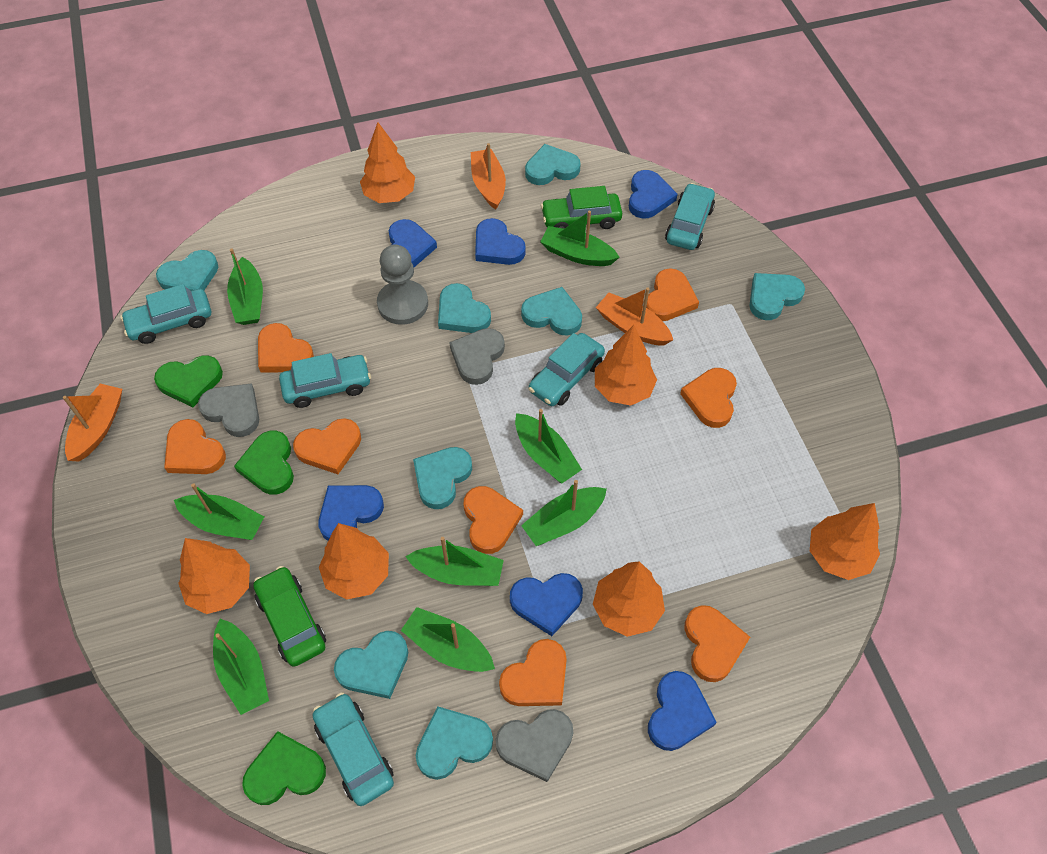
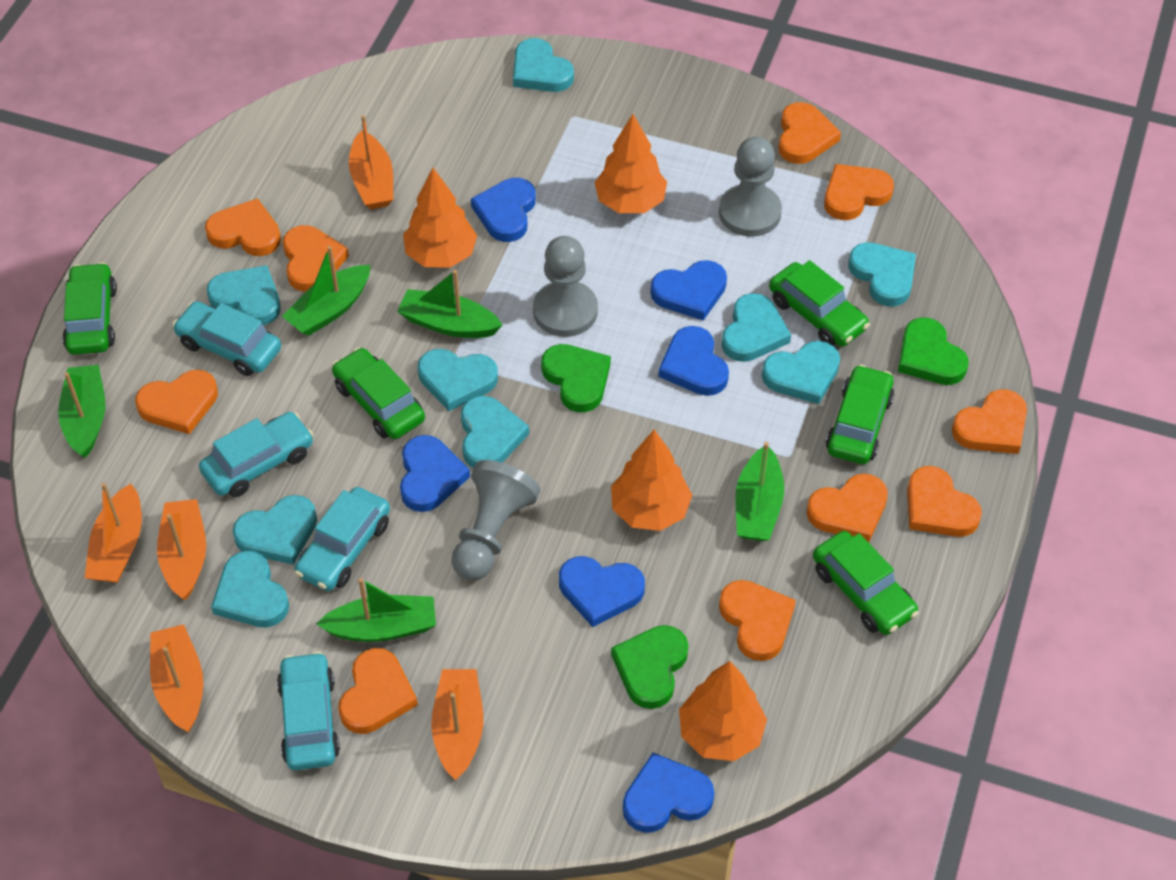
green boat: 8 -> 5
green car: 2 -> 5
grey heart: 3 -> 0
grey pawn: 1 -> 3
orange boat: 3 -> 5
orange heart: 8 -> 10
orange tree: 6 -> 4
turquoise car: 5 -> 4
turquoise heart: 8 -> 9

